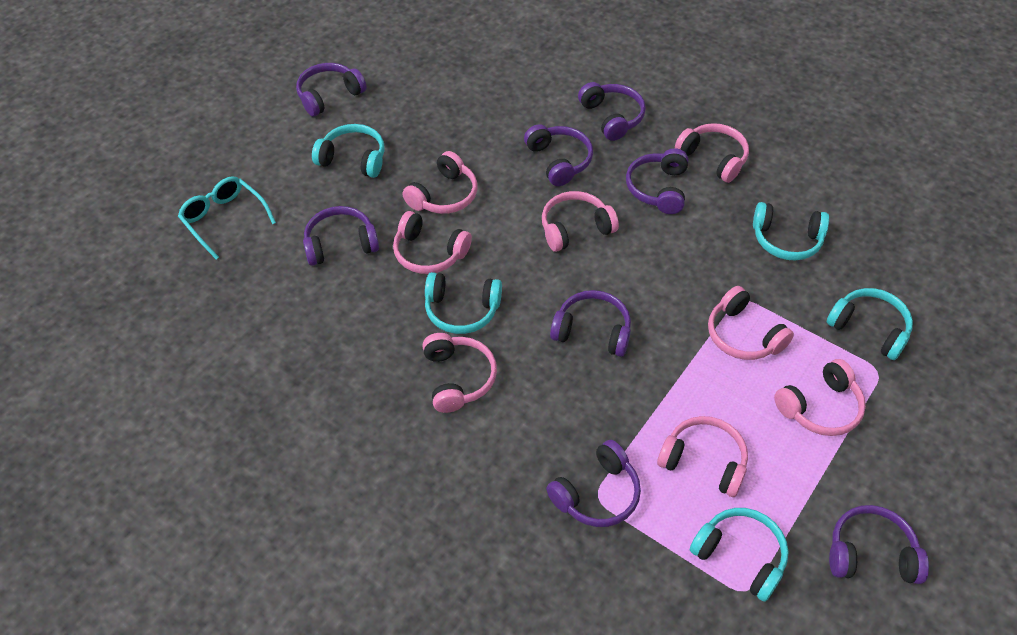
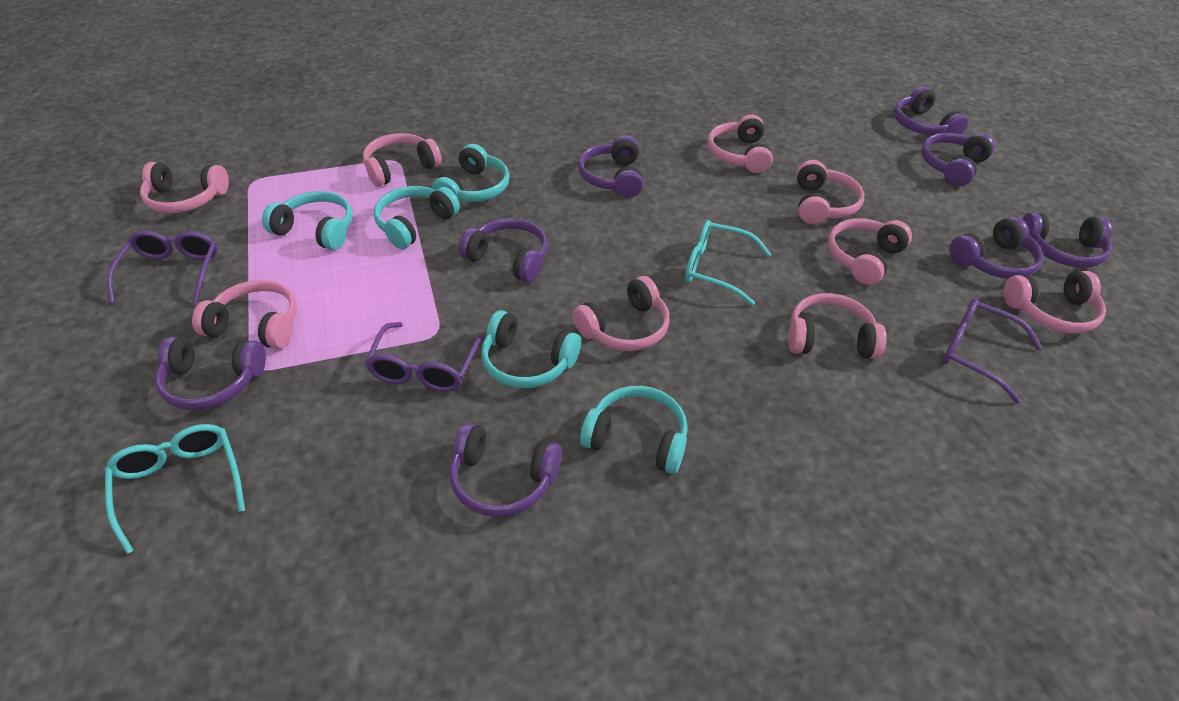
pink headphones: 8 -> 9
purple glasses: 0 -> 3
turquoise glasses: 1 -> 2

